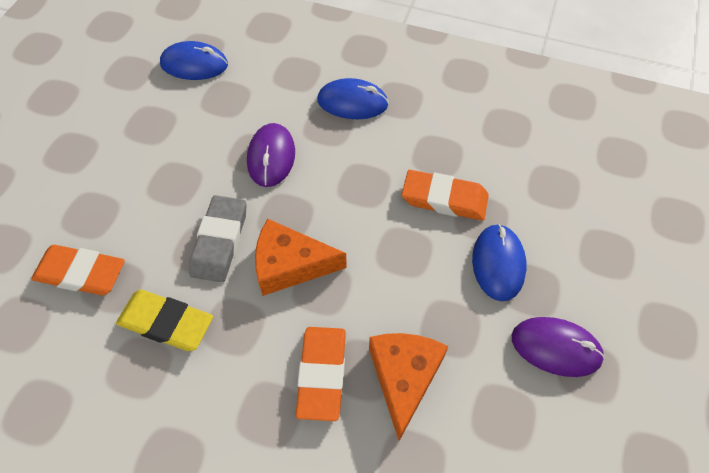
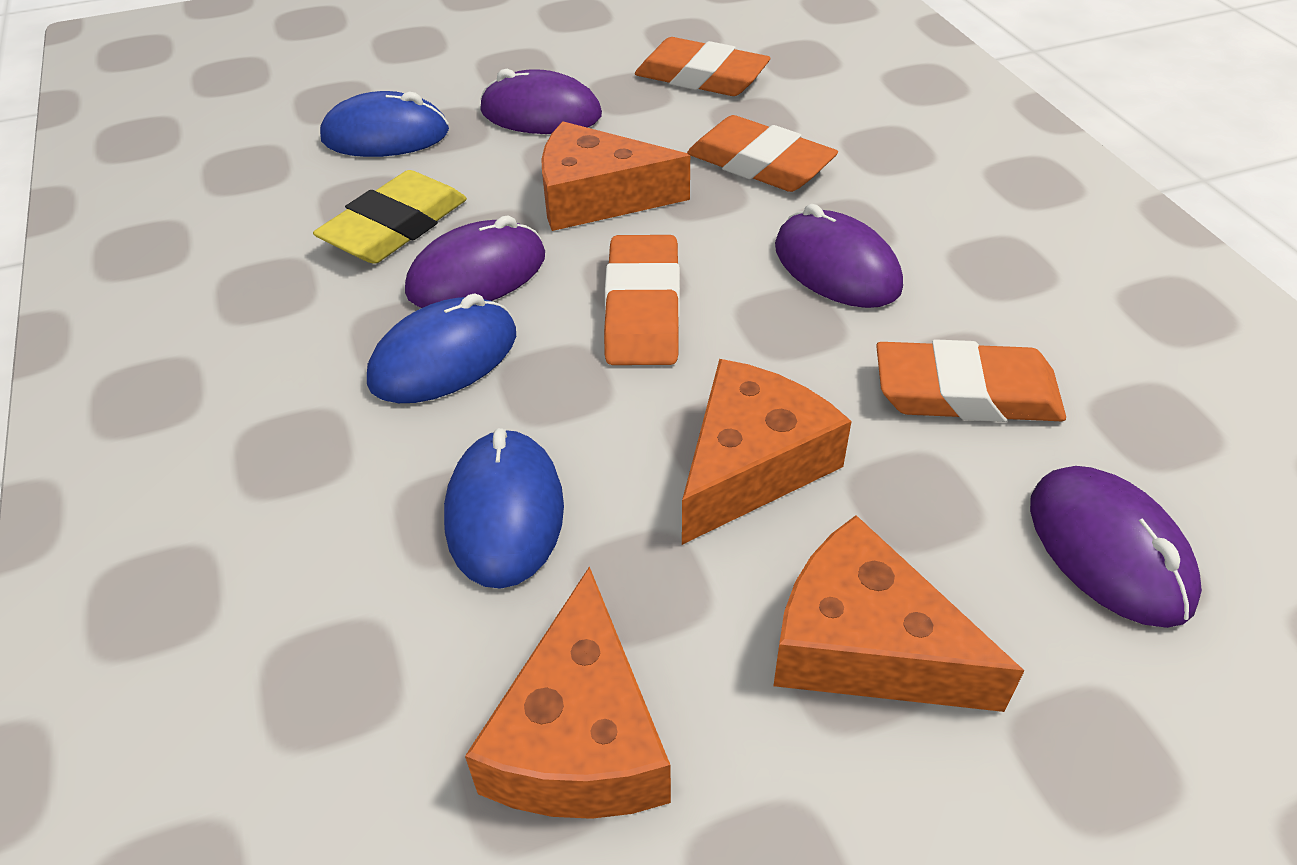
grey eraser: 1 -> 0
orange cheese: 2 -> 4
orange eraser: 3 -> 4
purple mouse: 2 -> 4

